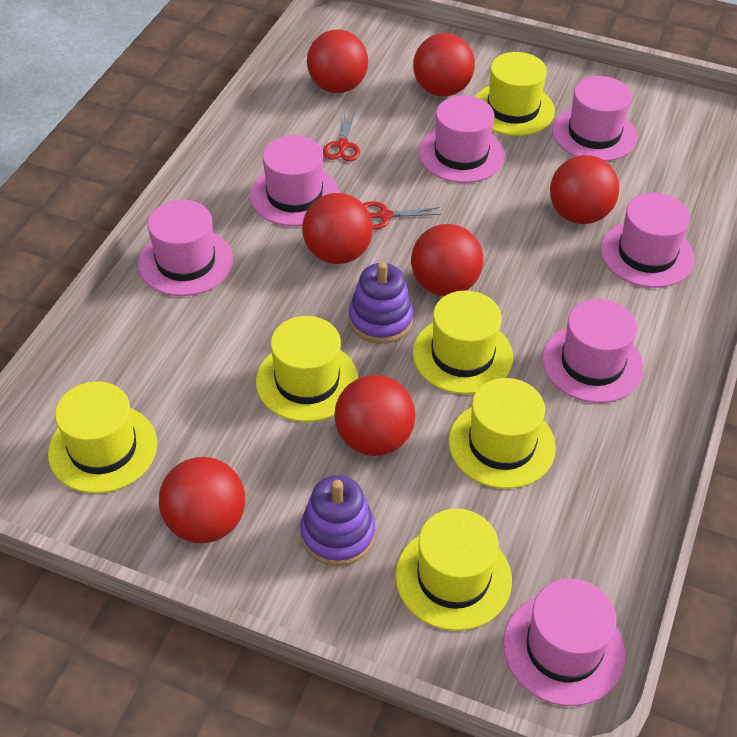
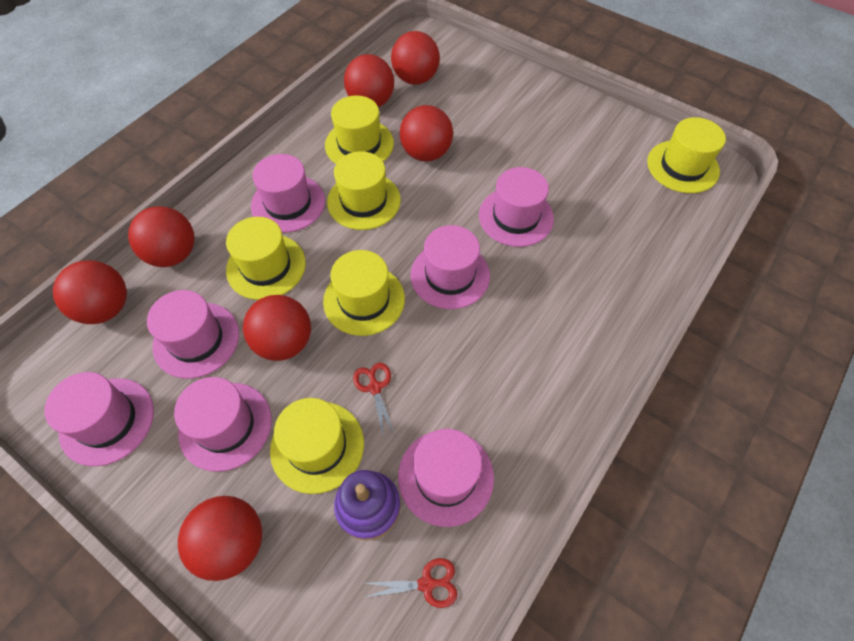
purple stacking toy: 2 -> 1

